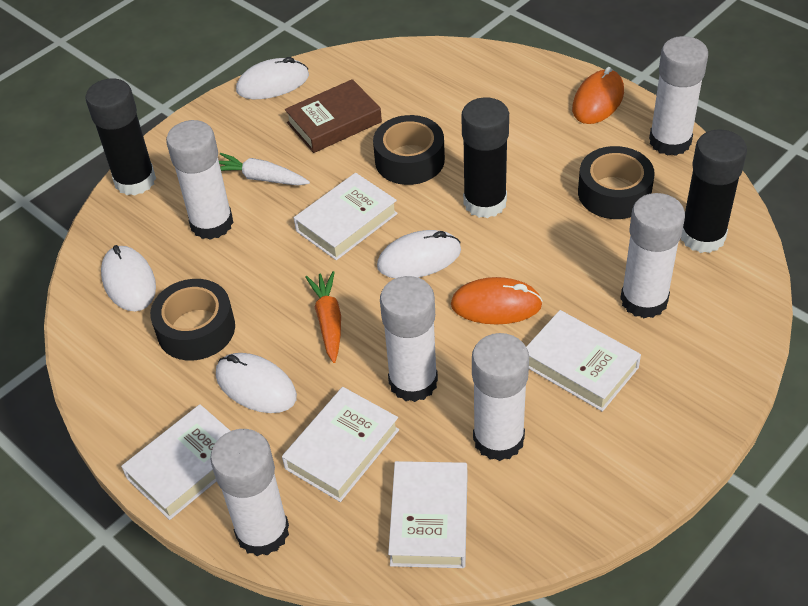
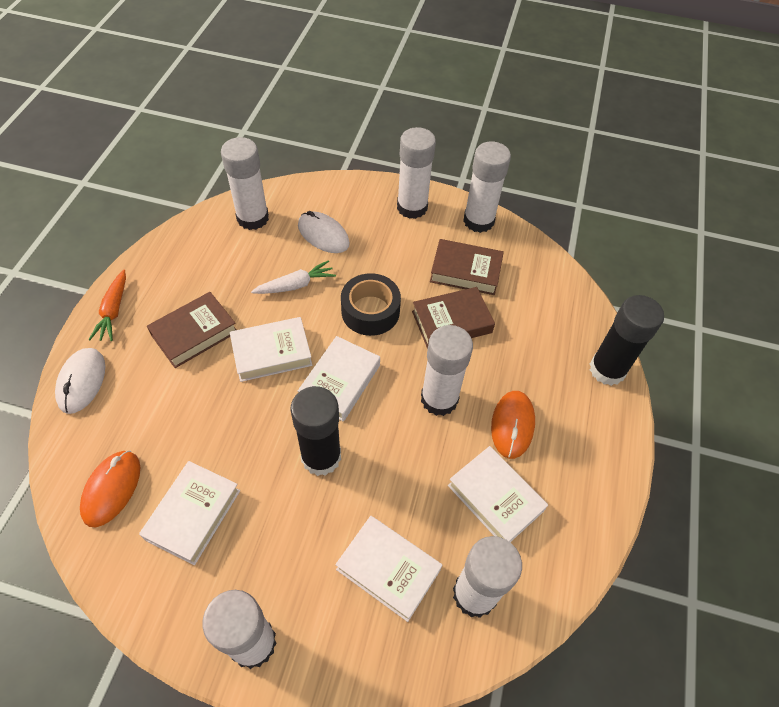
black glue stick: 3 -> 2
black tape: 3 -> 1
brown book: 1 -> 3
white mouse: 4 -> 2

